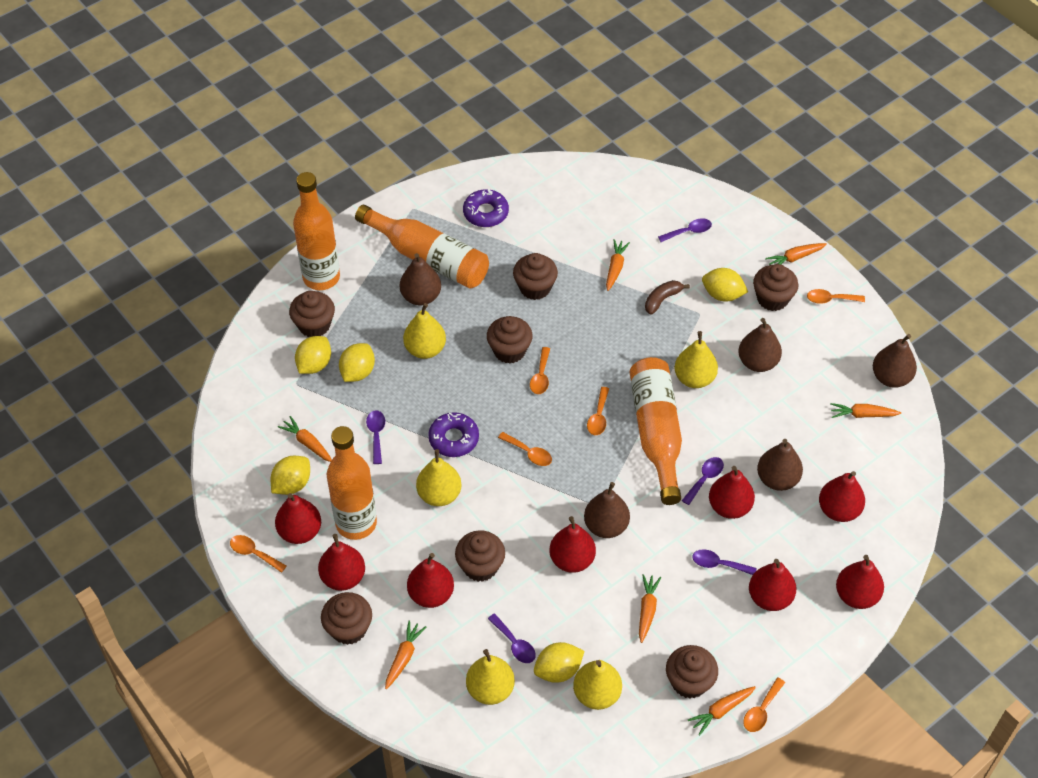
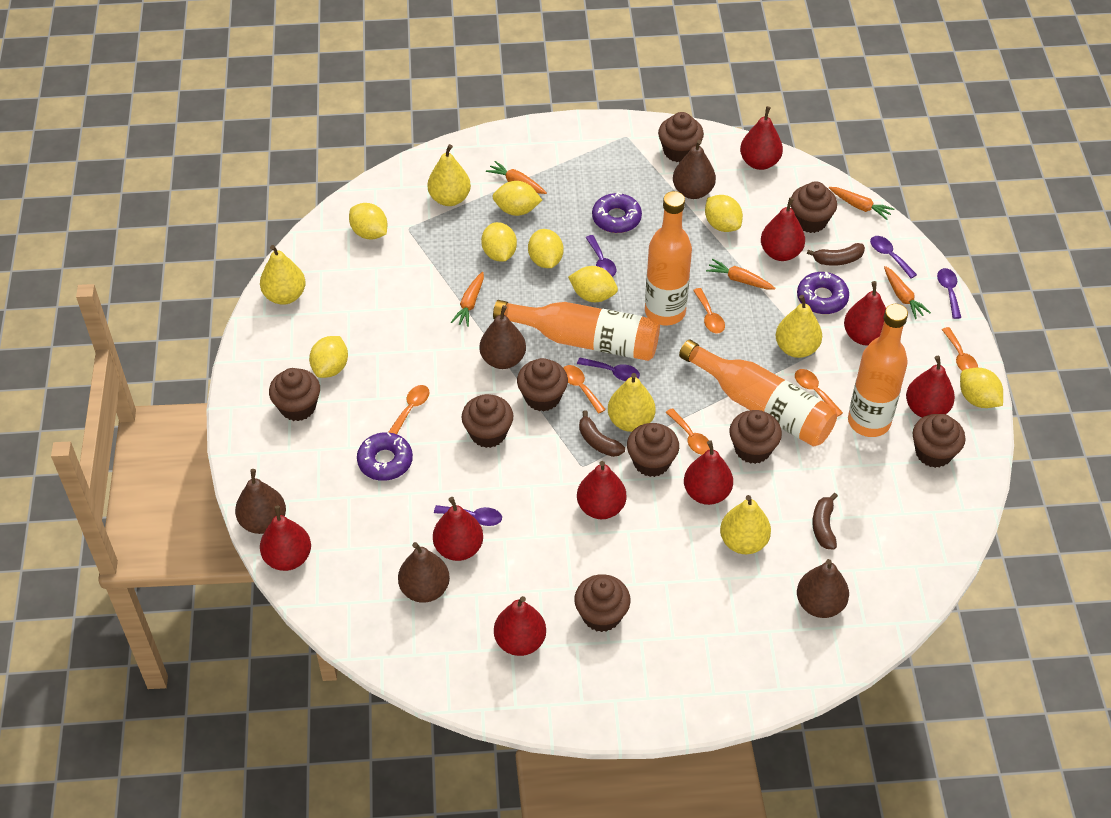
brown banana: 1 -> 3
brown cupcake: 7 -> 9
orange carrot: 7 -> 5
purple donut: 2 -> 3
red pear: 8 -> 9
yellow lemon: 5 -> 8

